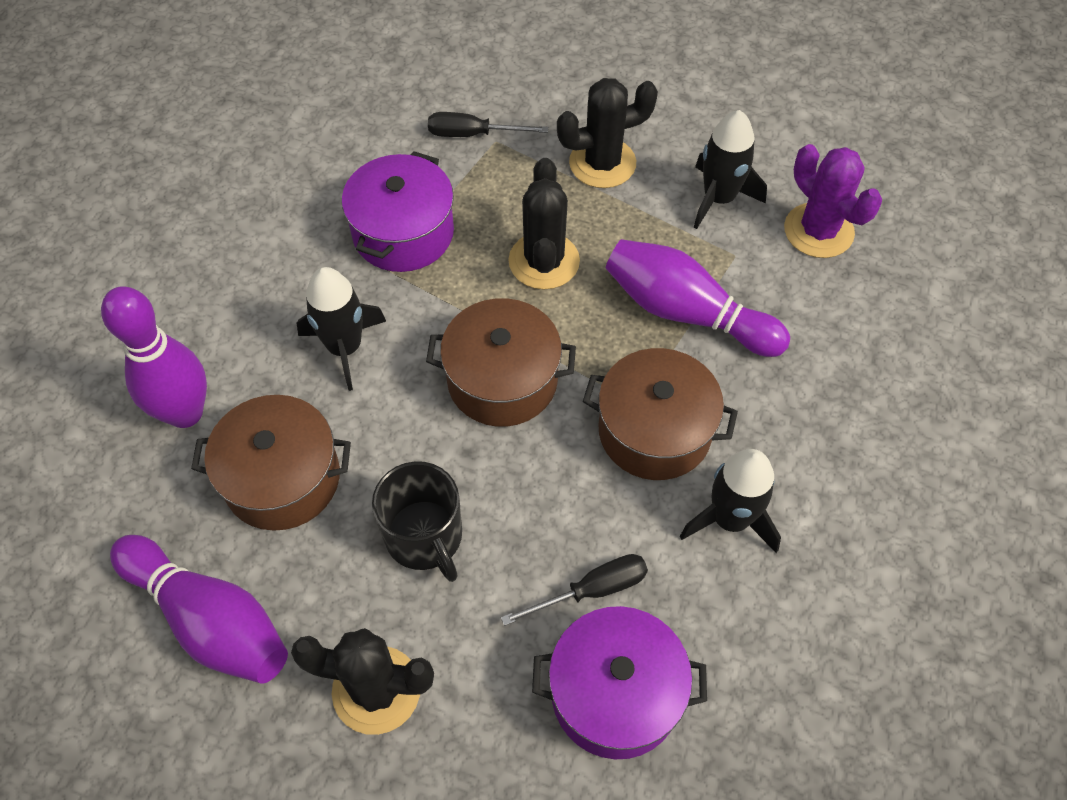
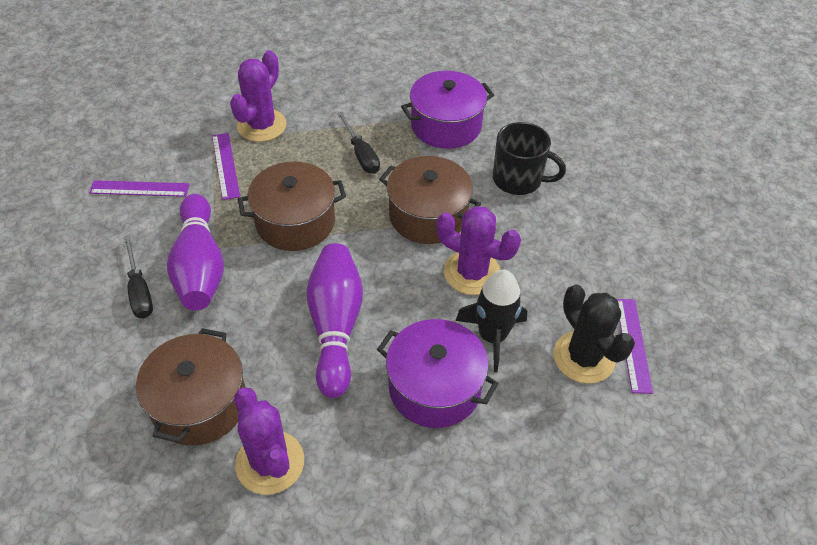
black cactus: 3 -> 1
black rocket: 3 -> 1
purple bowling pin: 3 -> 2
purple cactus: 1 -> 3
purple ruler: 0 -> 3

